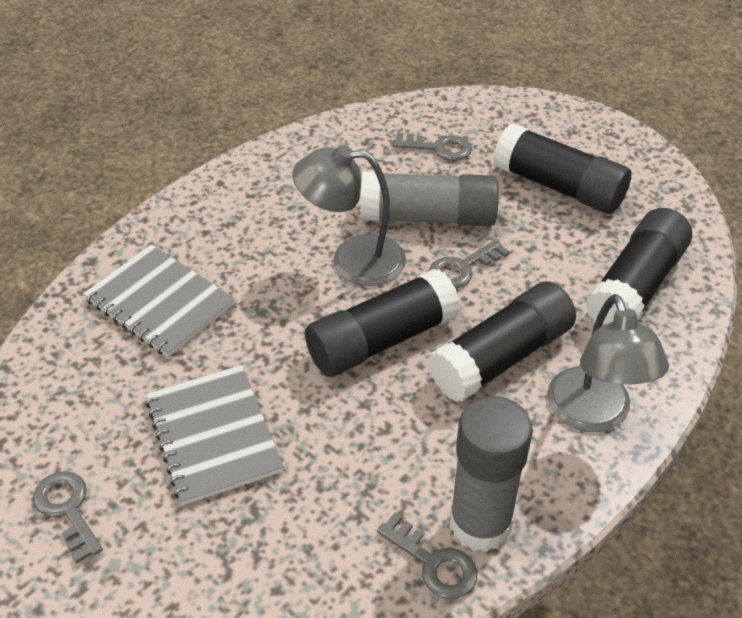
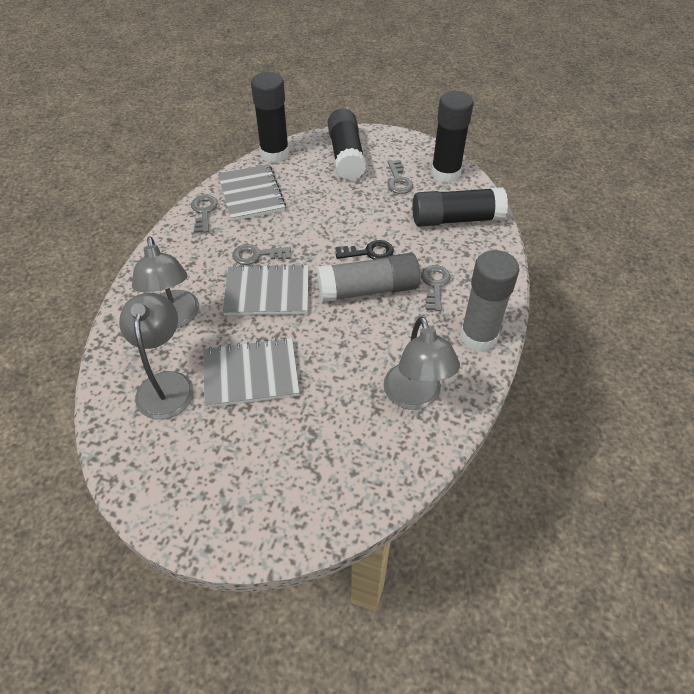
black key: 0 -> 1
grey lamp: 2 -> 3
grey notebook: 2 -> 3

